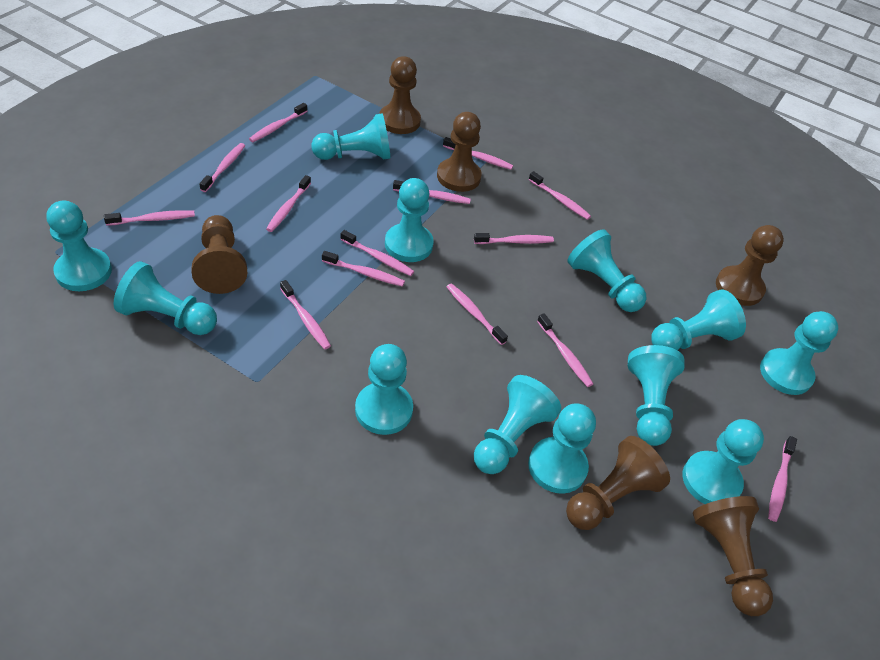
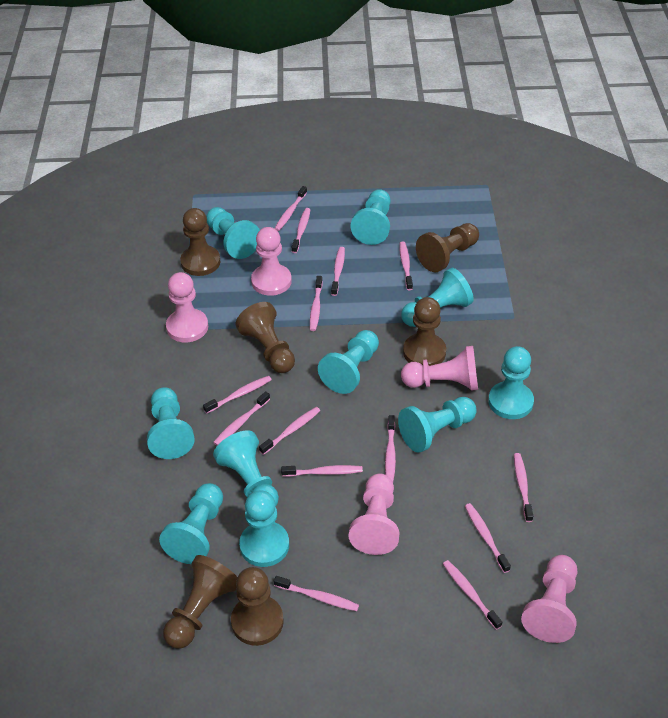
pink pawn: 0 -> 5
turquoise pawn: 12 -> 10

